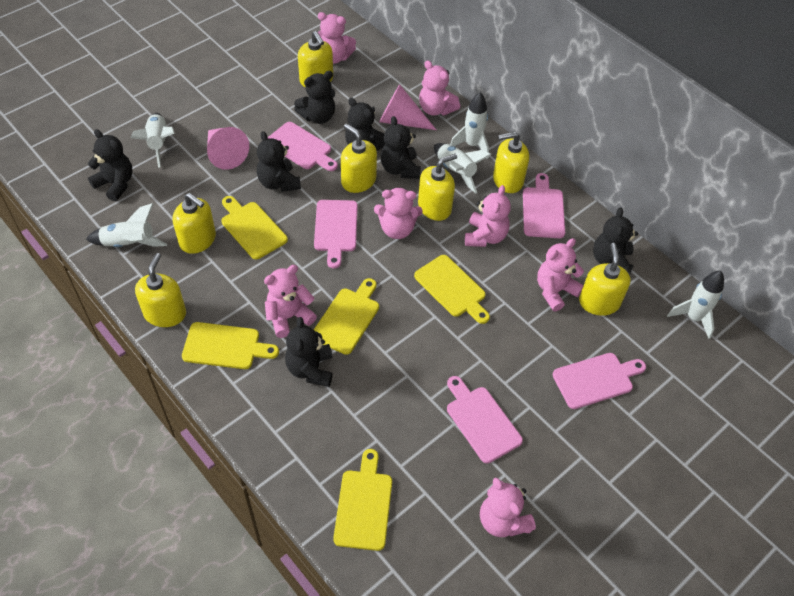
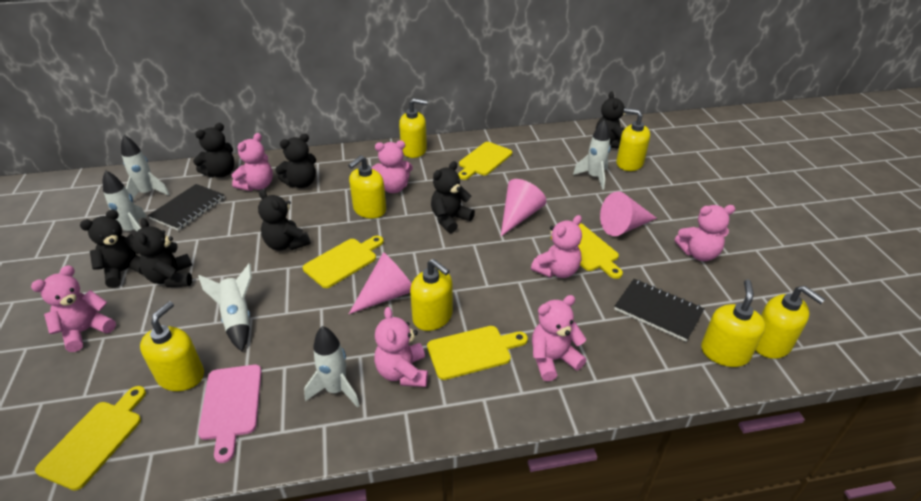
black notebook: 0 -> 2
pink cone: 2 -> 3
pink cutting board: 5 -> 1

